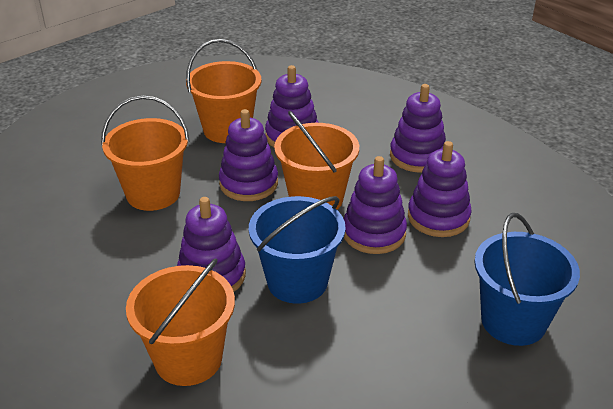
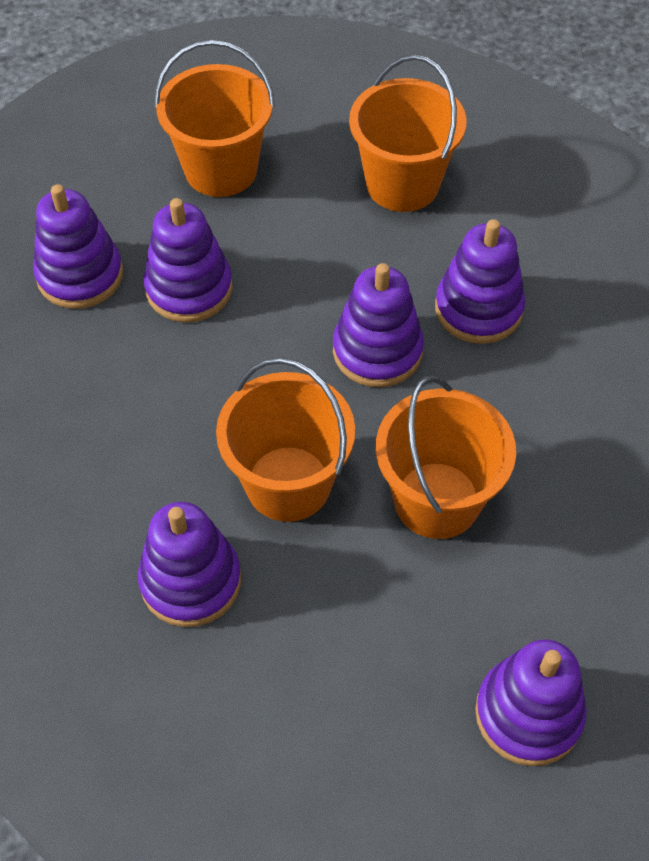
blue bucket: 2 -> 0

